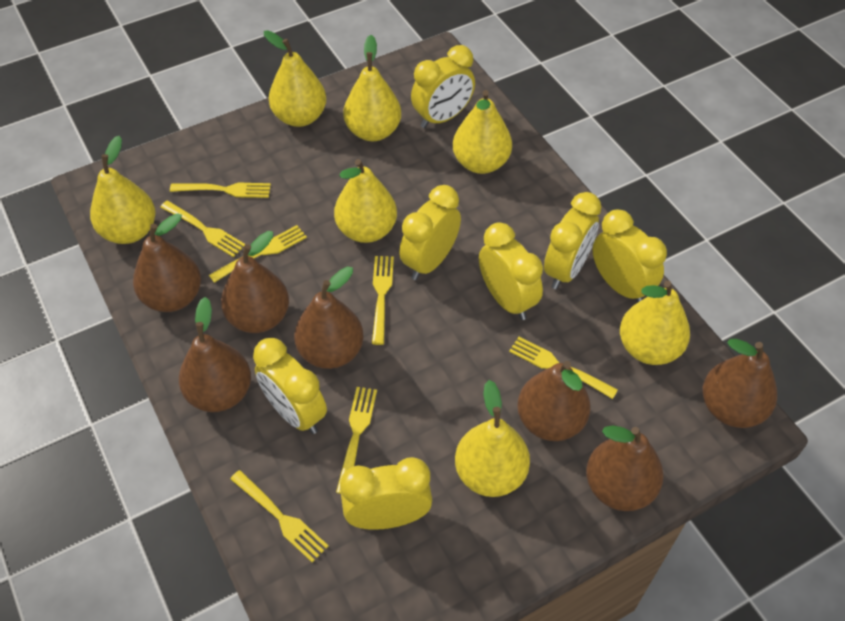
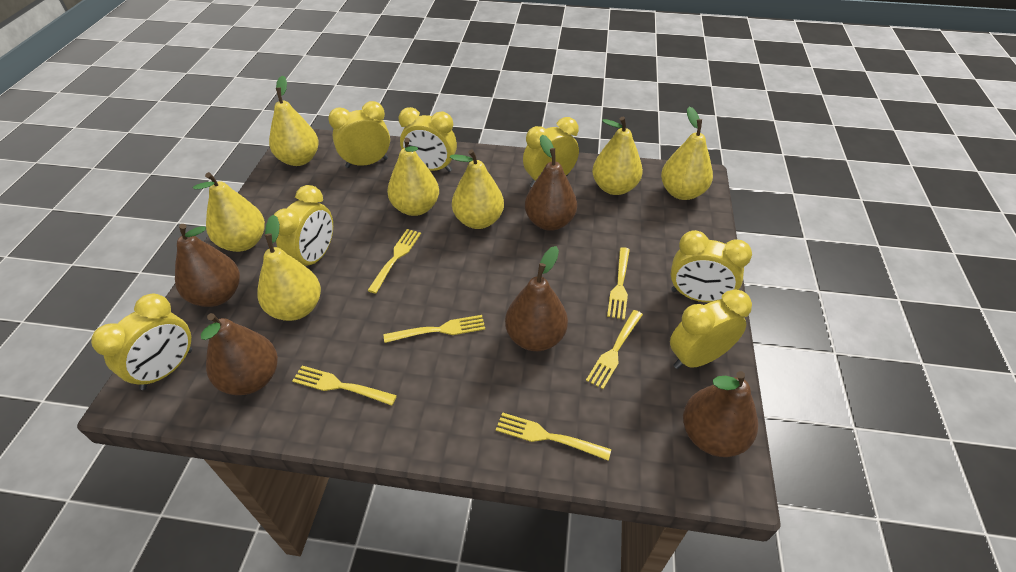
brown pear: 7 -> 5
yellow fork: 7 -> 6

